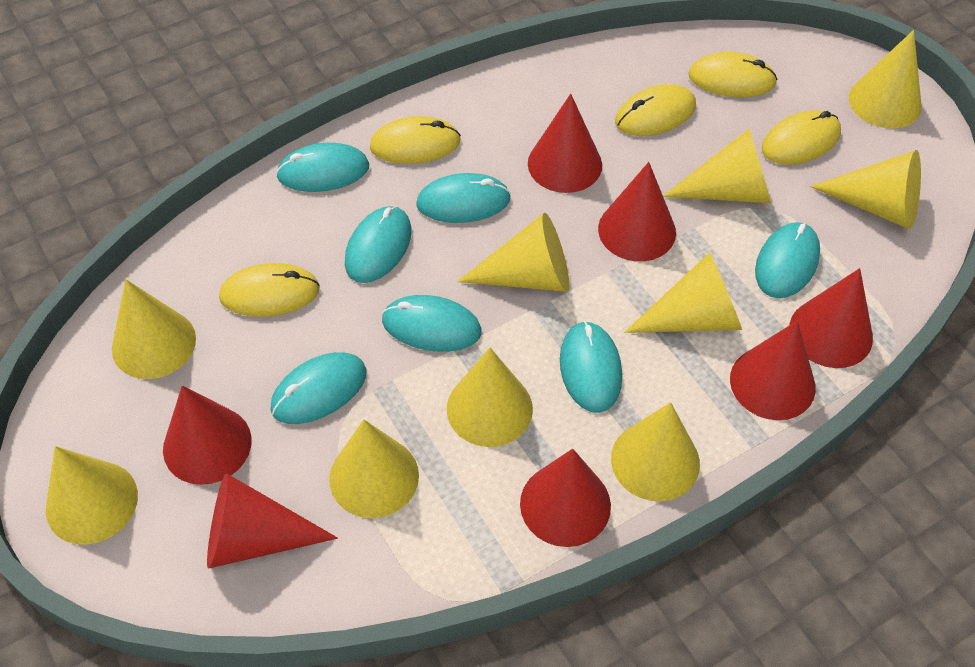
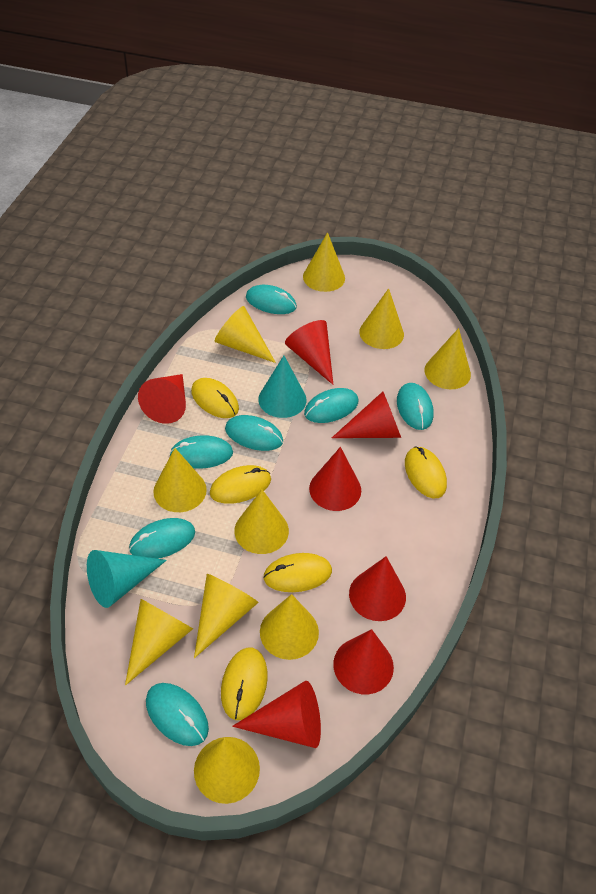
turquoise cone: 0 -> 2

